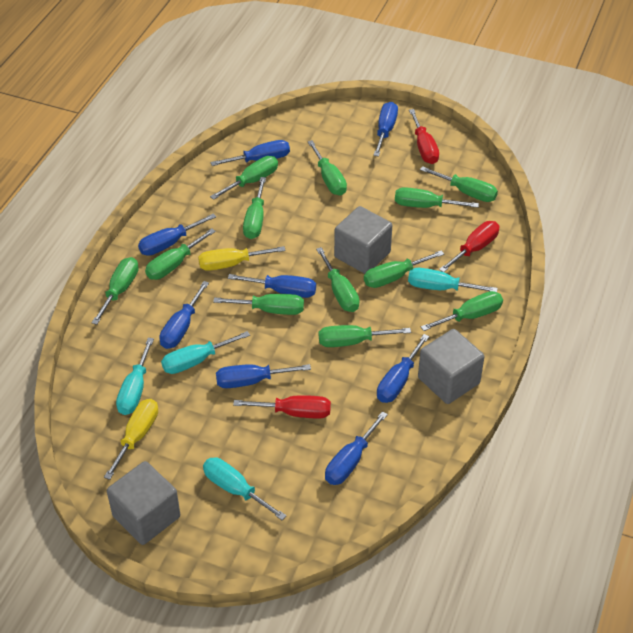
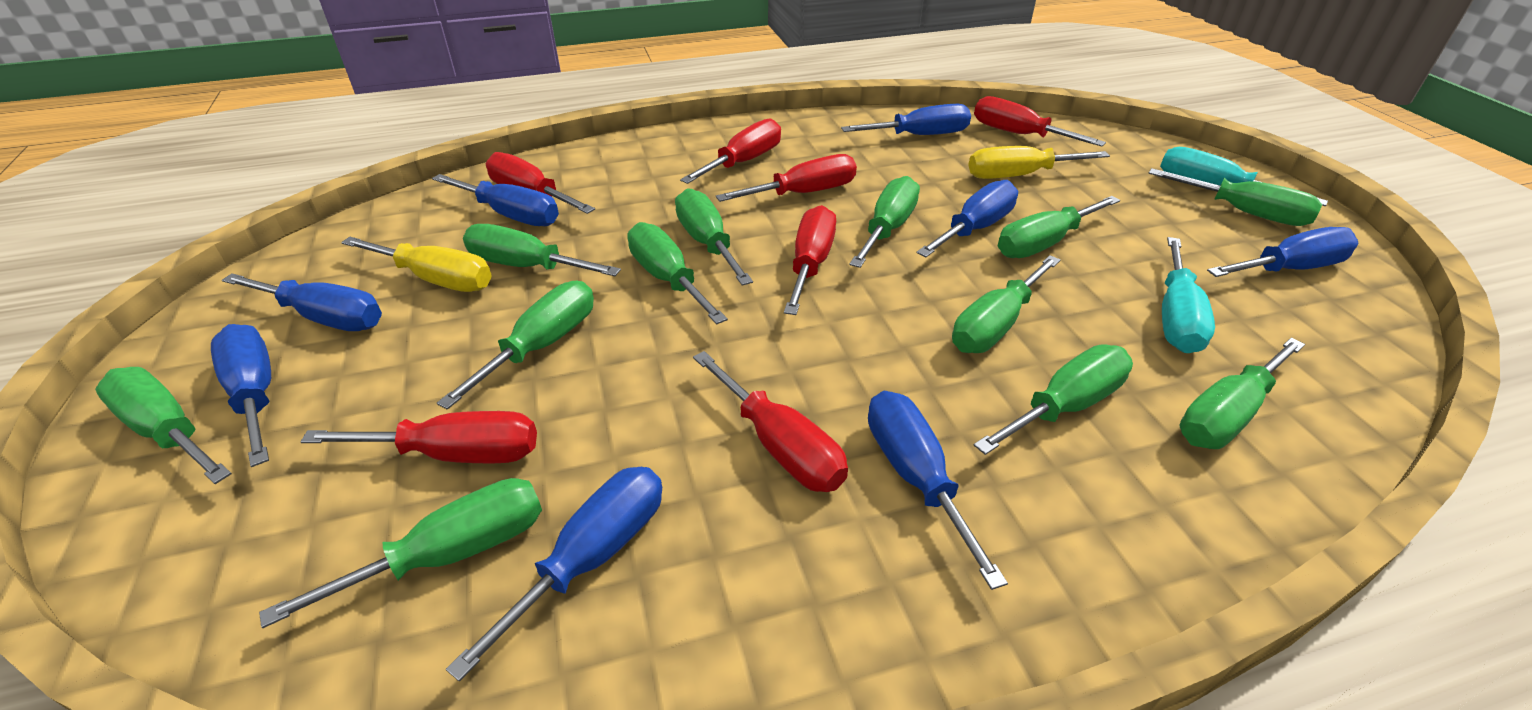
grey cube: 3 -> 0
red screwdriver: 3 -> 7
turquoise screwdriver: 4 -> 2

